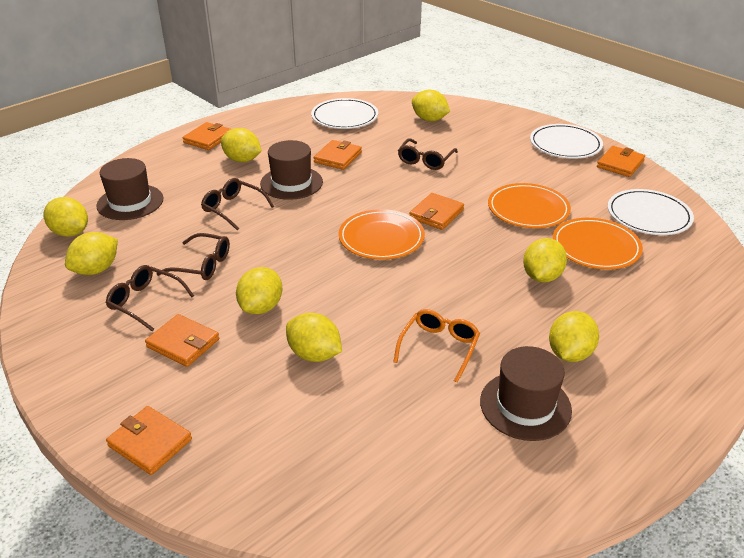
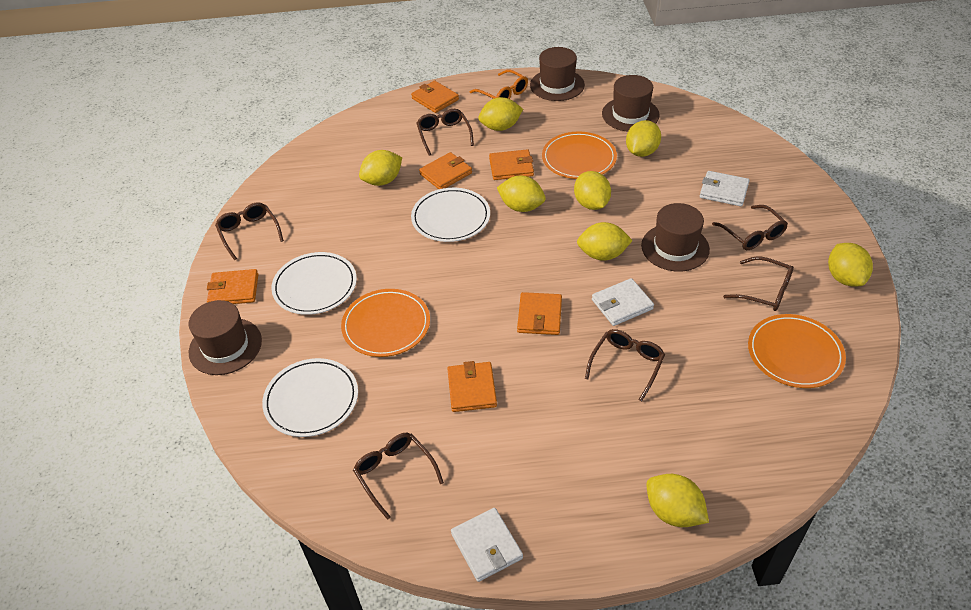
brown glasses: 4 -> 6
brown hat: 3 -> 4
white wallet: 0 -> 3

